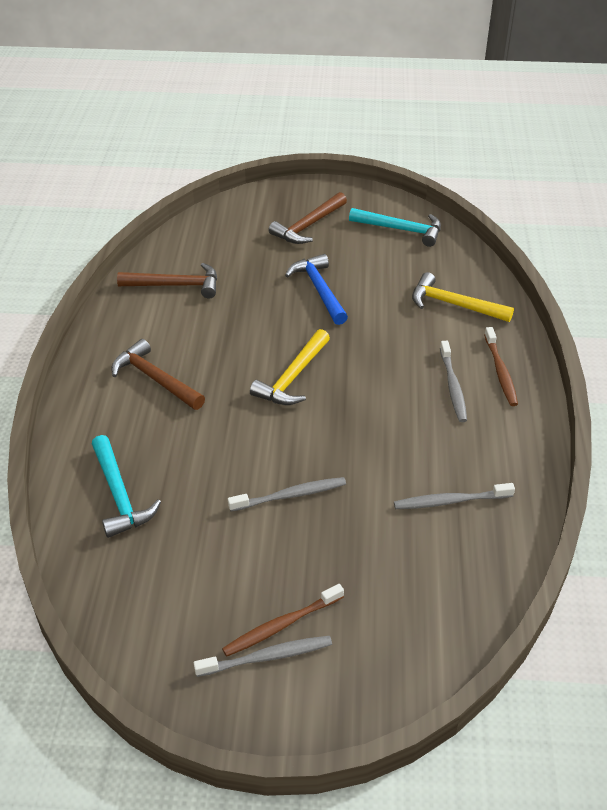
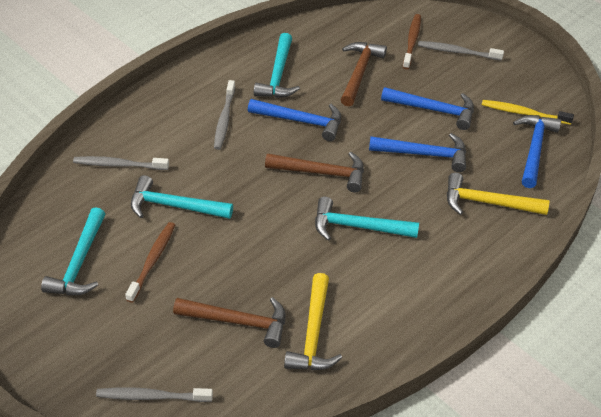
blue hammer: 1 -> 4
turquoise hammer: 2 -> 4
yellow toothbrush: 0 -> 1

